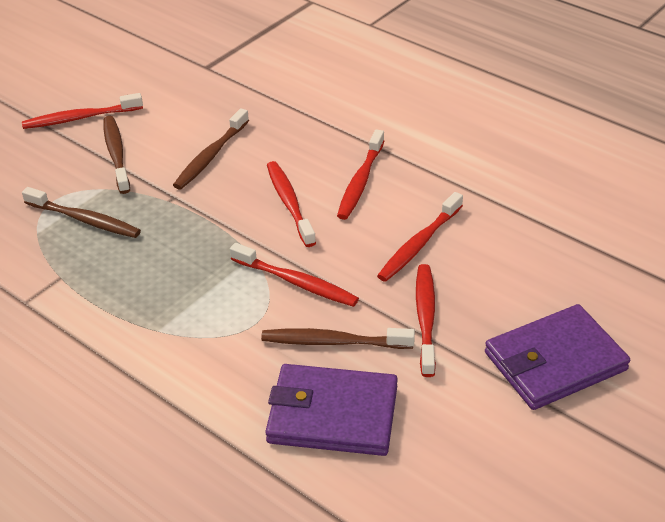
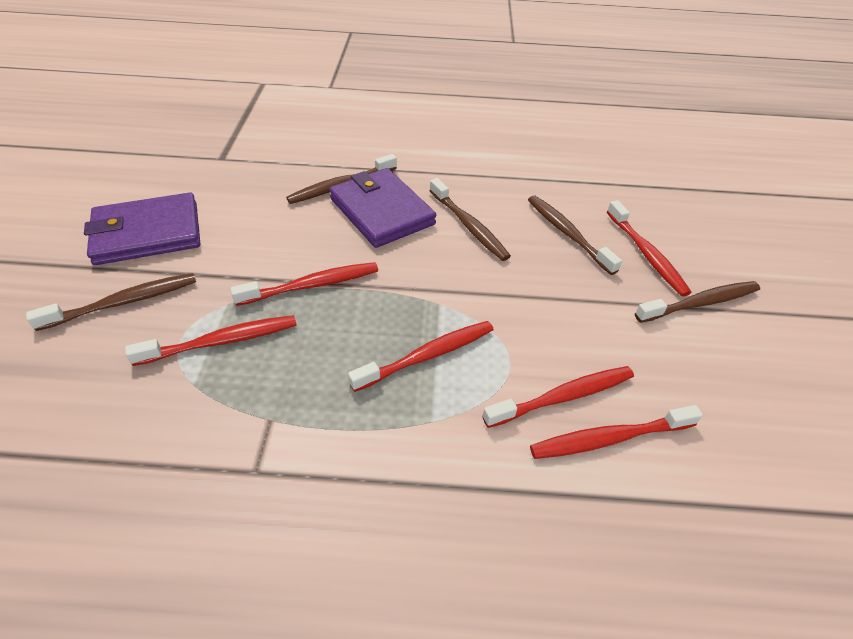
brown toothbrush: 4 -> 5

